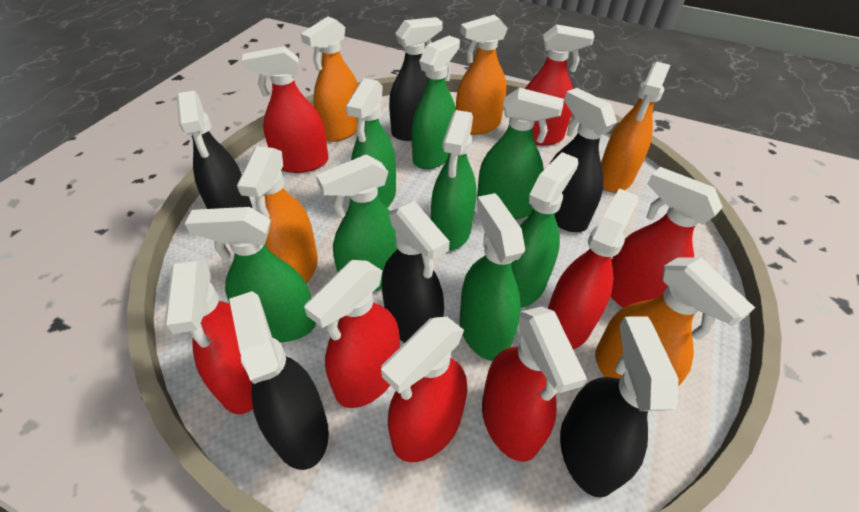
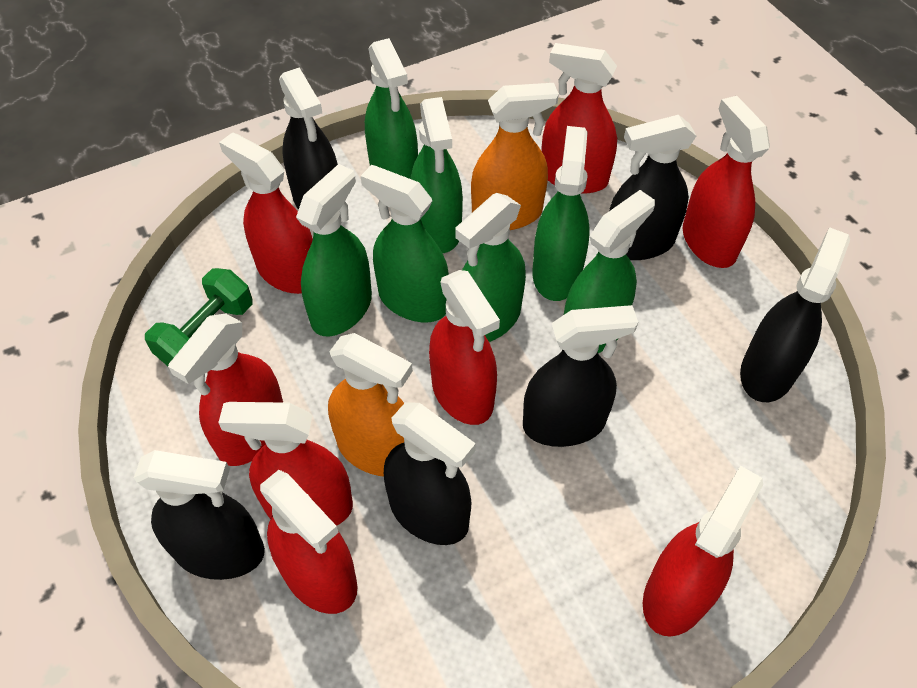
green dumbbell: 0 -> 1
green spray bottle: 8 -> 7
orange spray bottle: 5 -> 2

